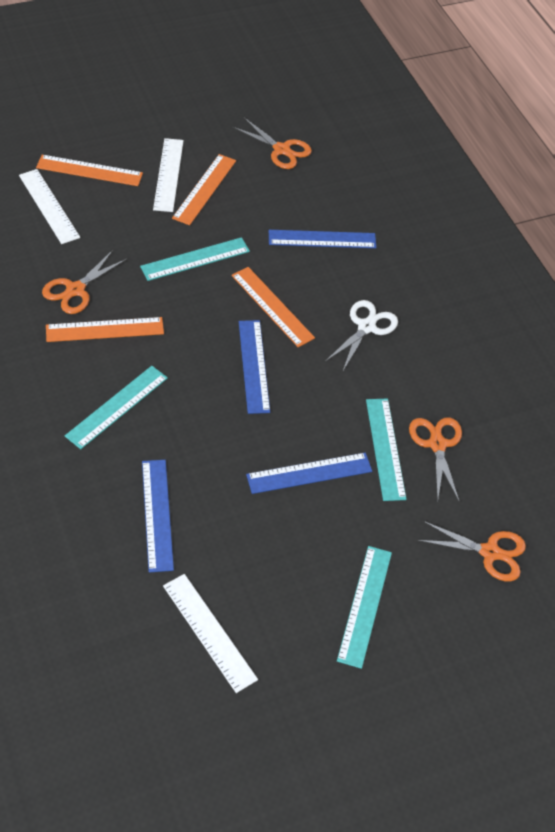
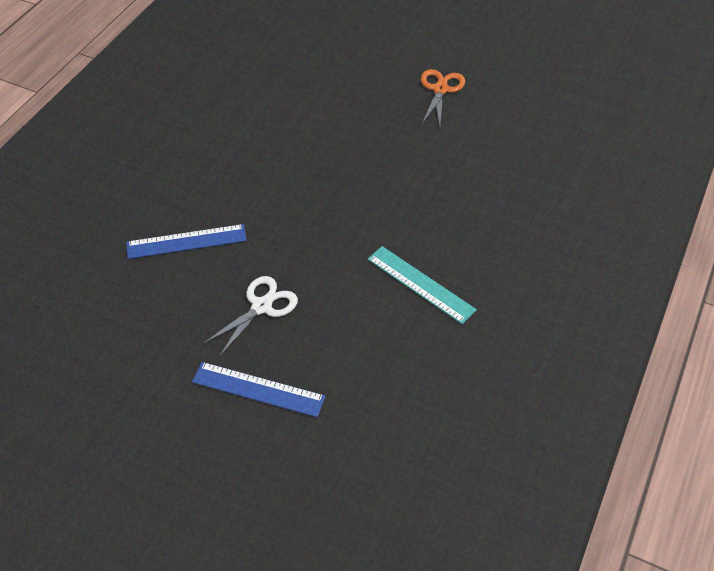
blue ruler: 4 -> 2
orange ruler: 4 -> 0
orange scissors: 4 -> 1
turquoise ruler: 4 -> 1
white ruler: 3 -> 0

